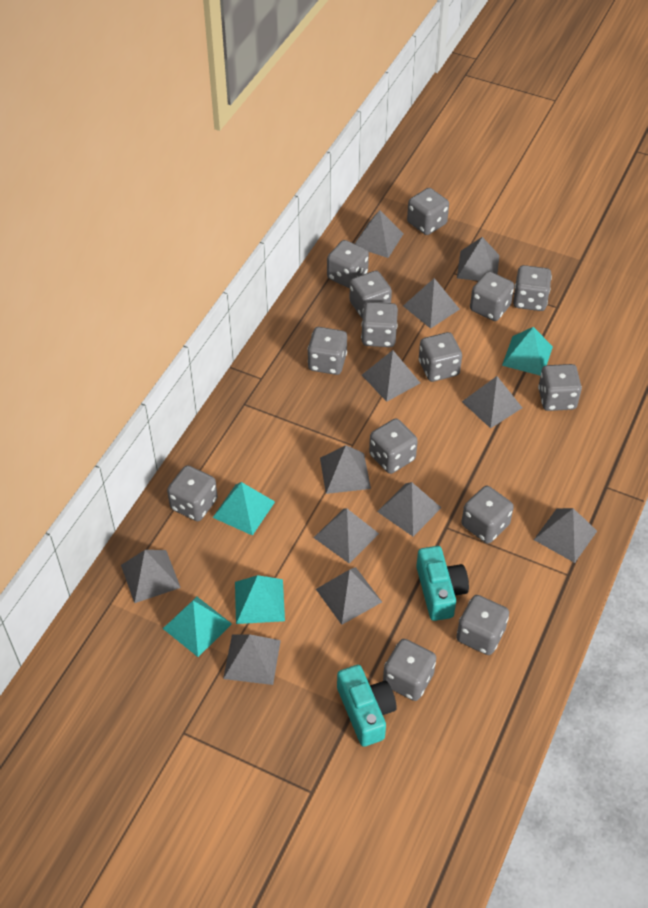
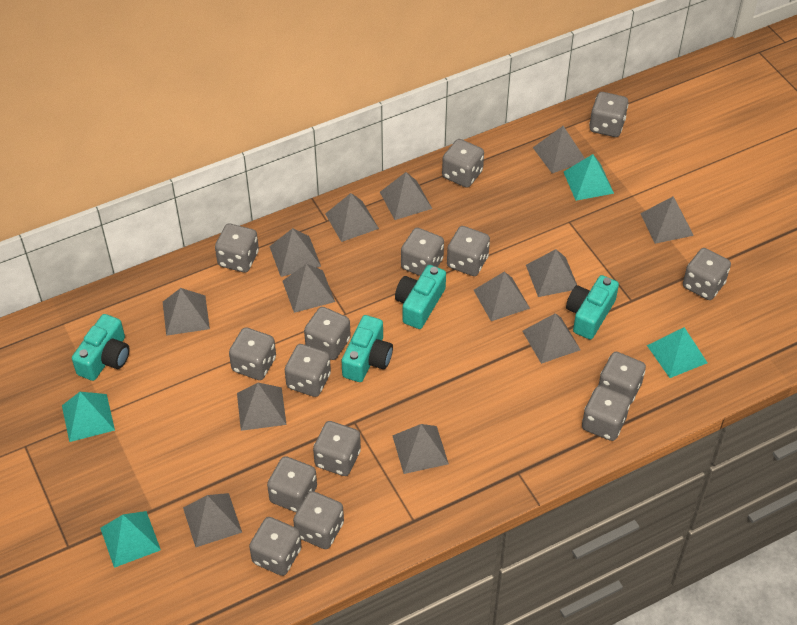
grey dice: 14 -> 15
grey pyramid: 12 -> 13
turquoise camera: 2 -> 4

